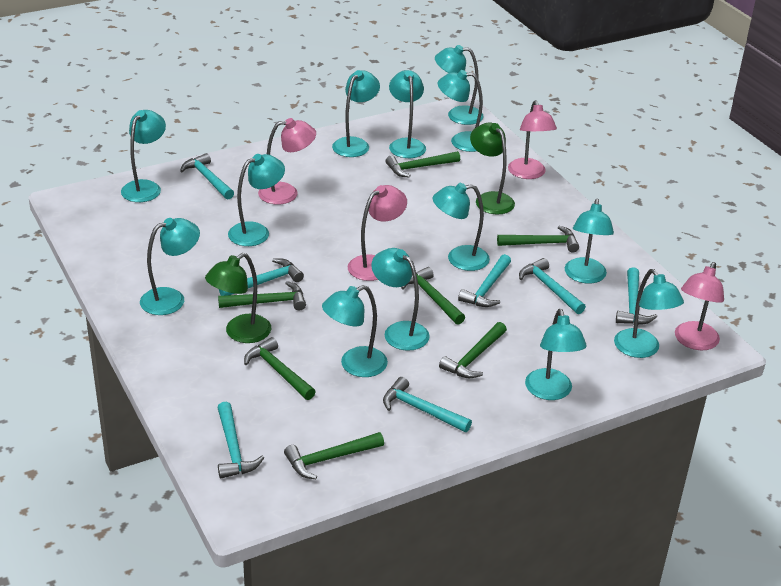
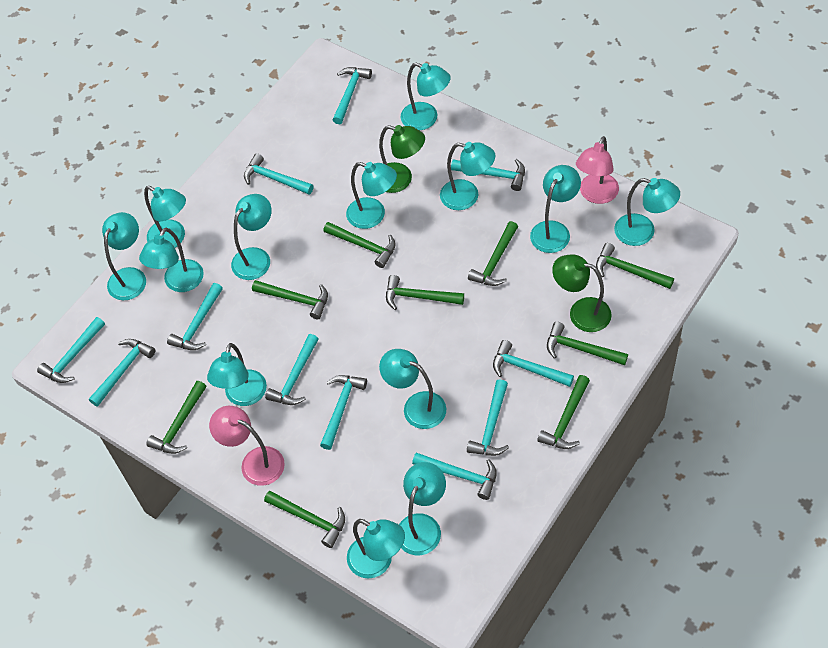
green hammer: 7 -> 9
pink lamp: 4 -> 2
turquoise hammer: 7 -> 11

